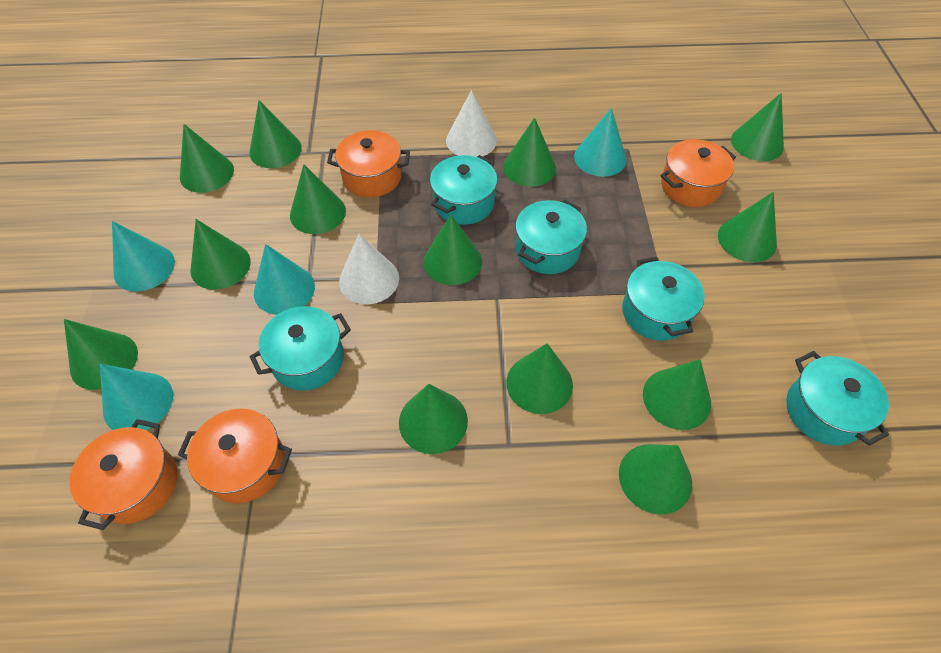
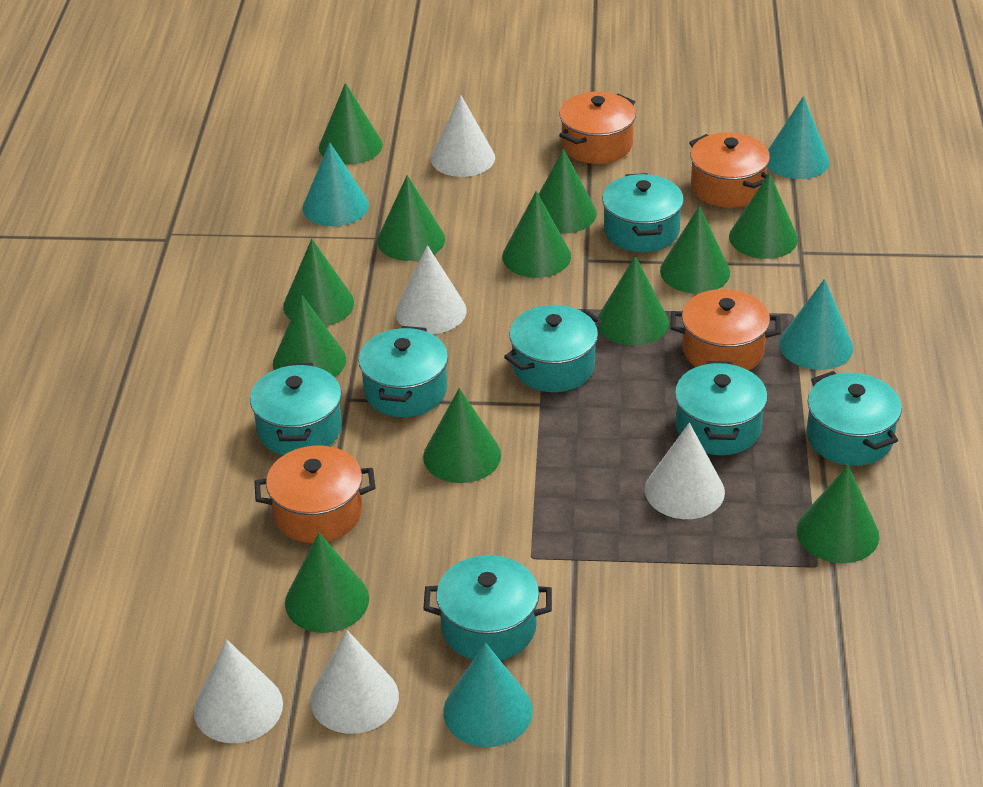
green cone: 13 -> 12
turquoise pot: 5 -> 7
white cone: 2 -> 5

